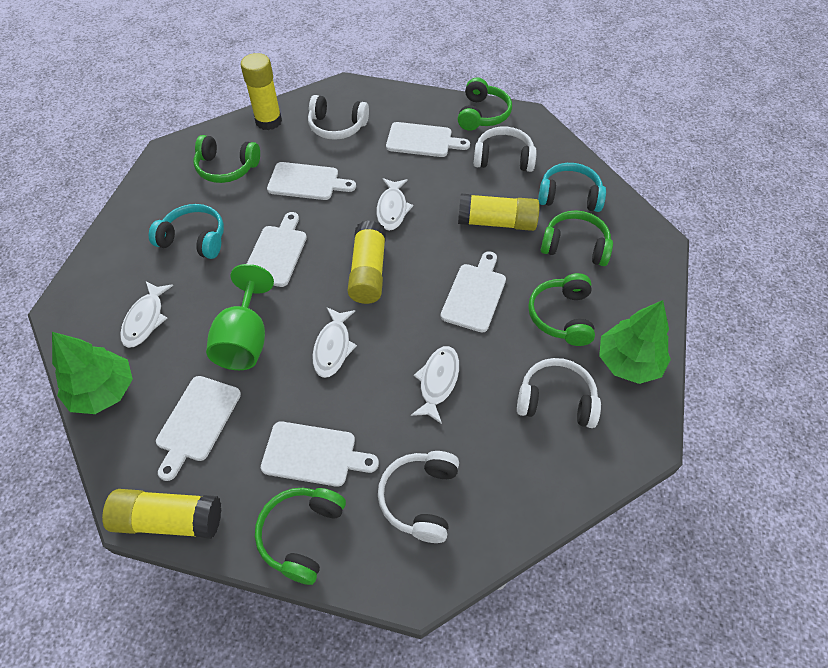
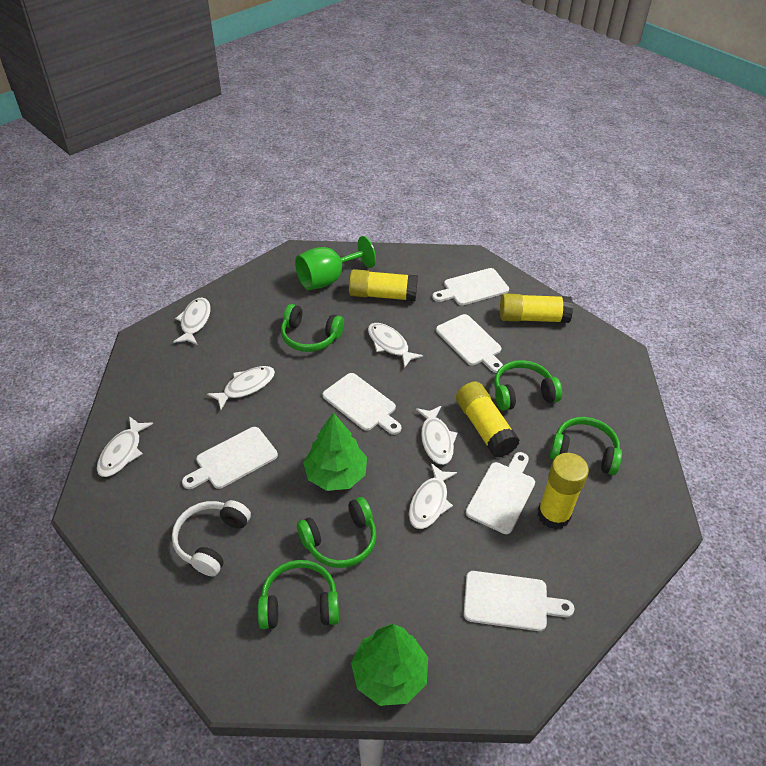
turquoise headphones: 2 -> 0
white fish: 4 -> 6
white headphones: 4 -> 1

